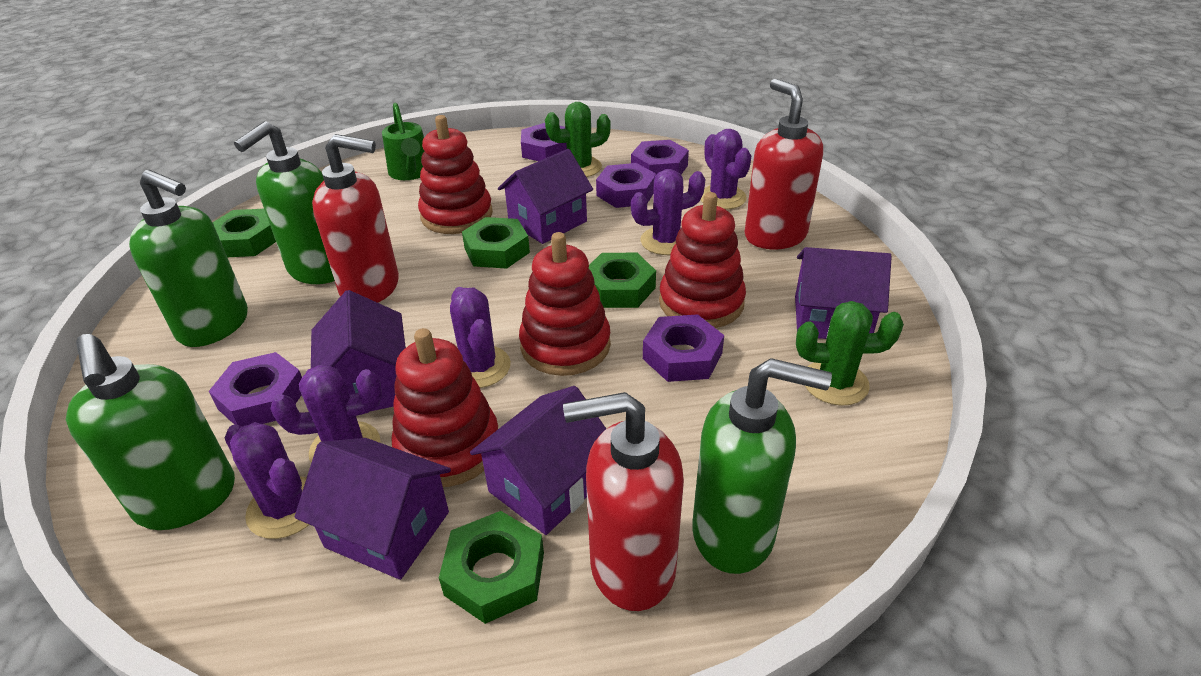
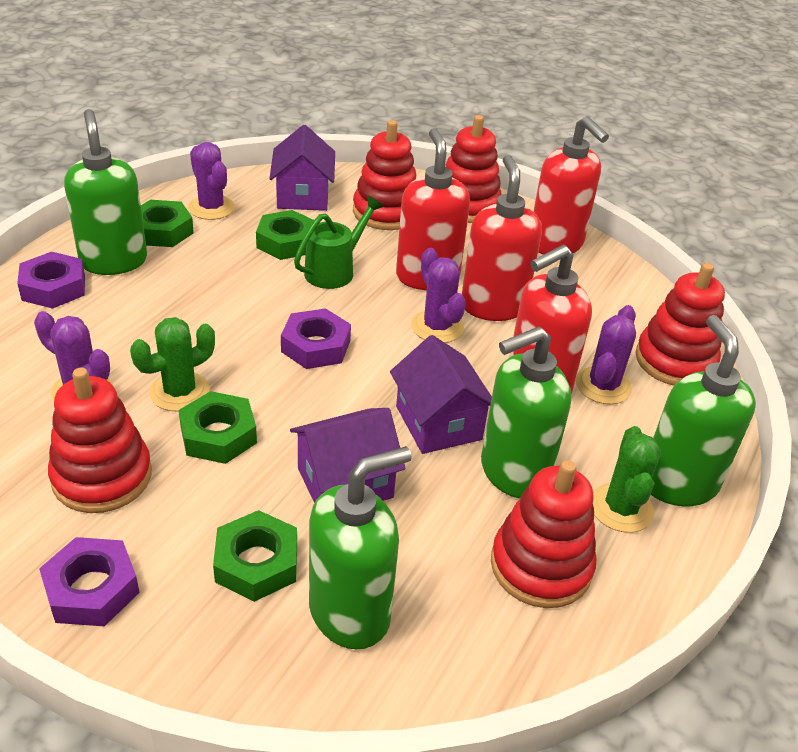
purple cactus: 5 -> 4
purple house: 5 -> 3
purple nut: 5 -> 3
red soap dispenser: 3 -> 4
red stacking toy: 4 -> 5

